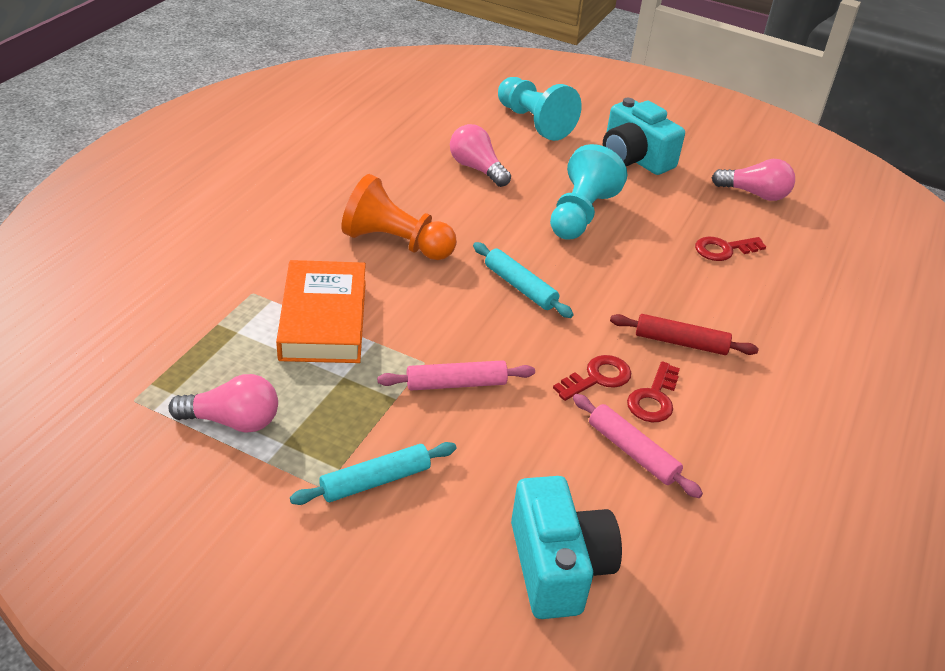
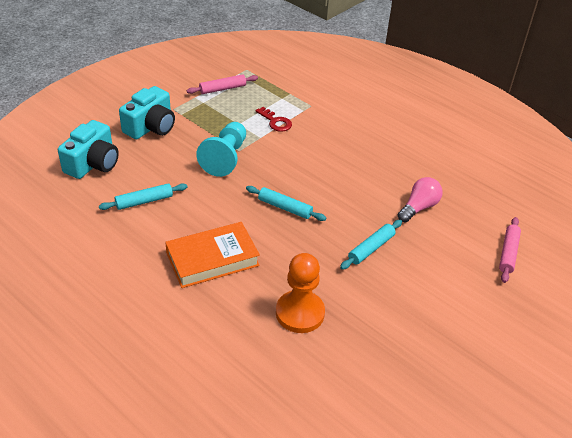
pink light bulb: 3 -> 1
red key: 3 -> 1
red rolling pin: 1 -> 0
turquoise pawn: 2 -> 1
turquoise rolling pin: 2 -> 3

